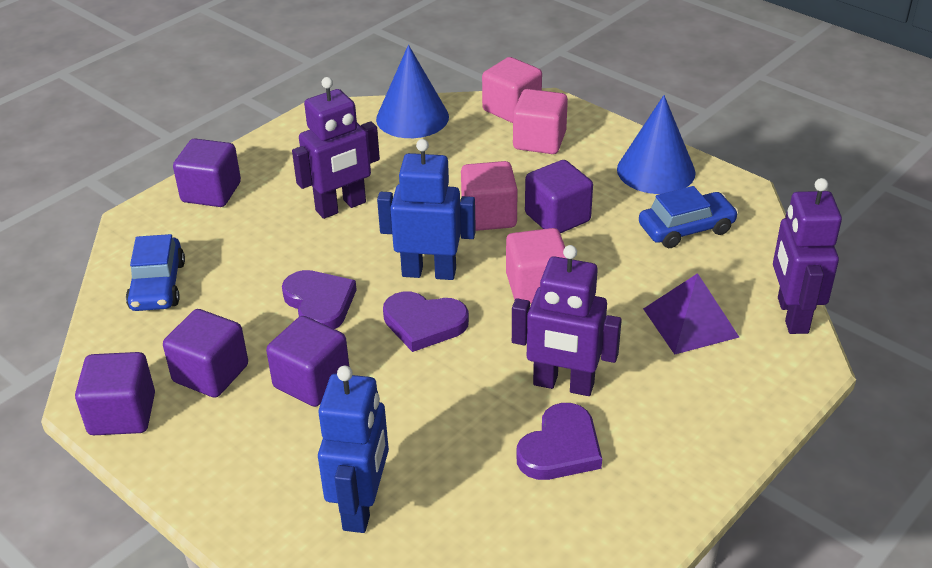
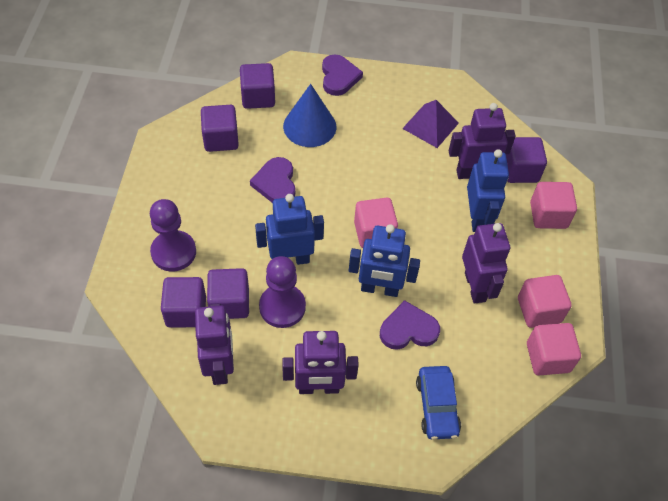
blue car: 2 -> 1
blue cone: 2 -> 1
blue robot: 2 -> 3
purple pawn: 0 -> 2
purple robot: 3 -> 4

